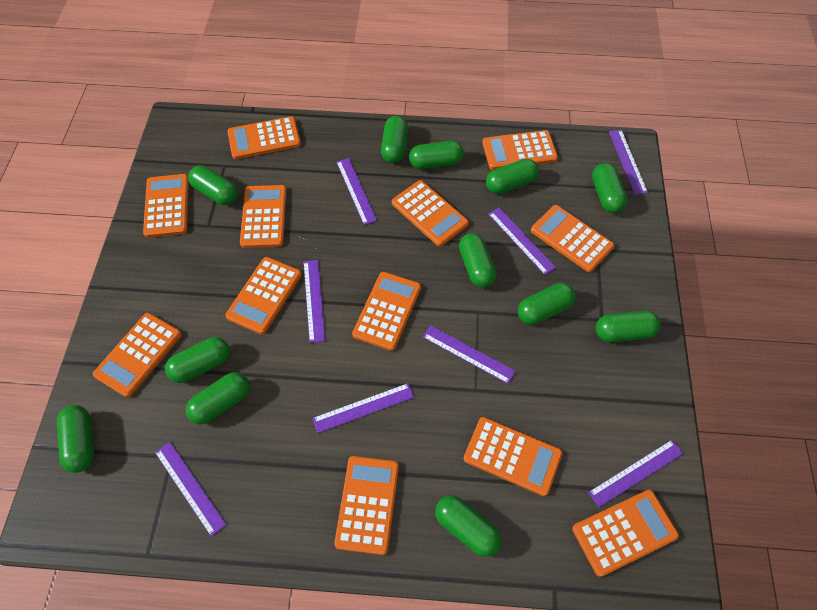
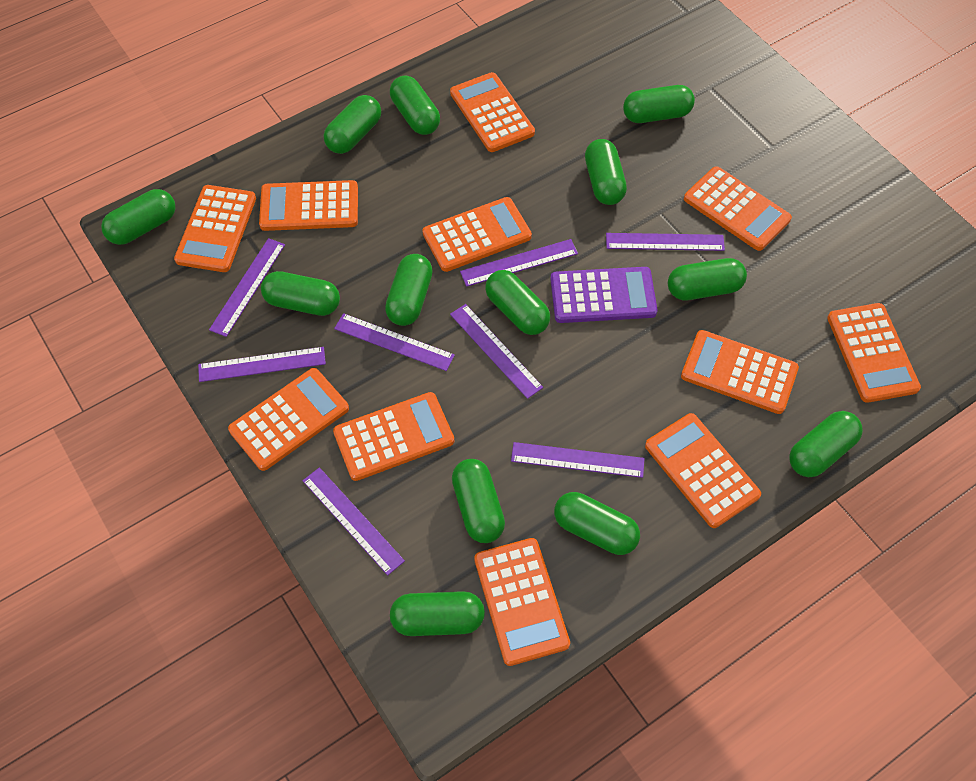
green capsule: 12 -> 13
orange calculator: 12 -> 11
purple calculator: 0 -> 1

